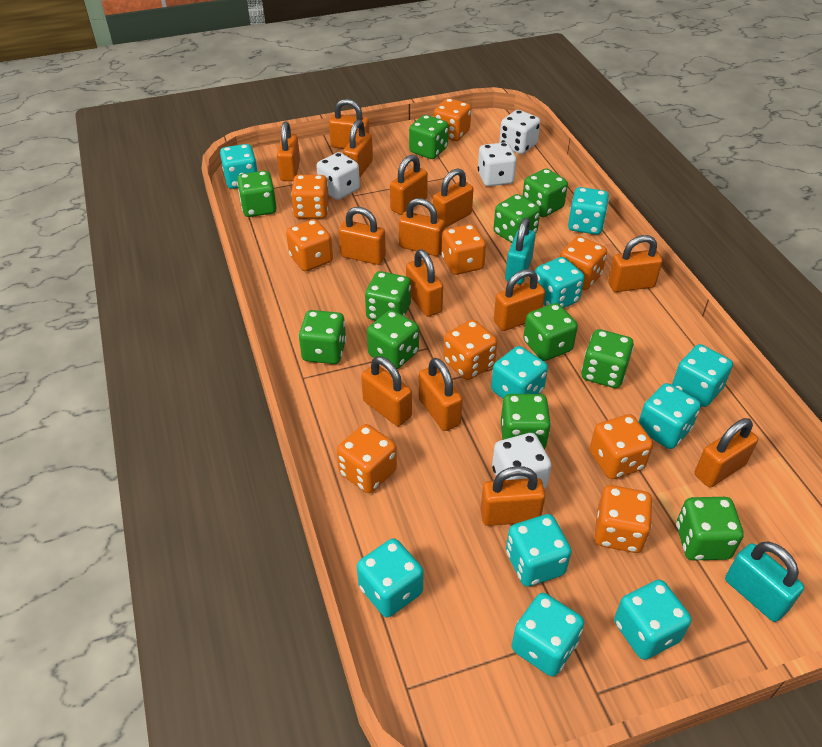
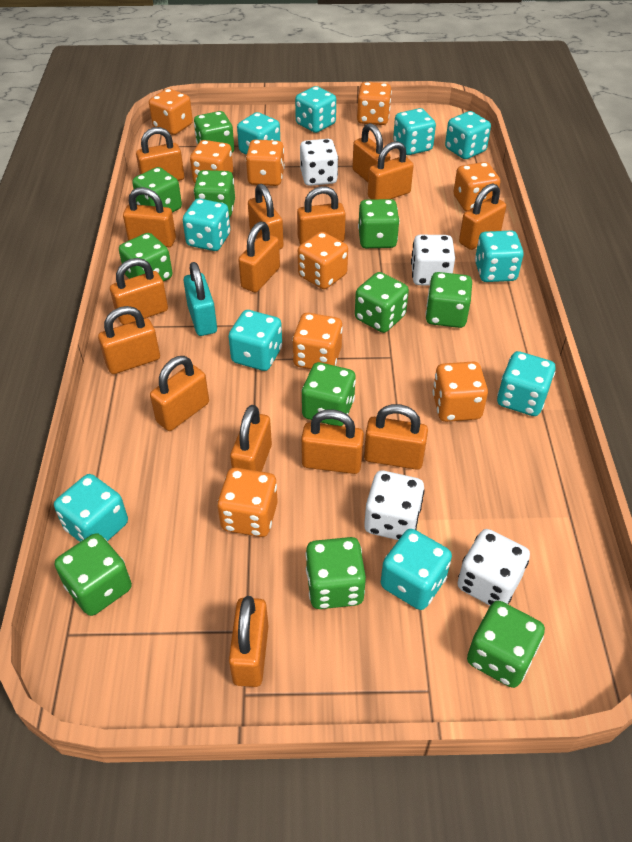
orange padlock: 14 -> 15
turquoise padlock: 2 -> 1

